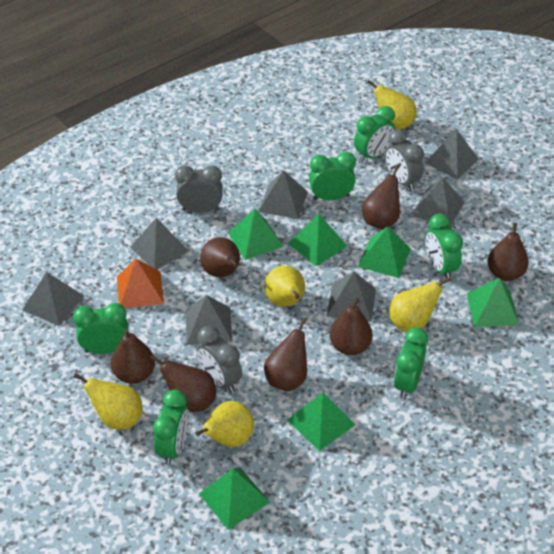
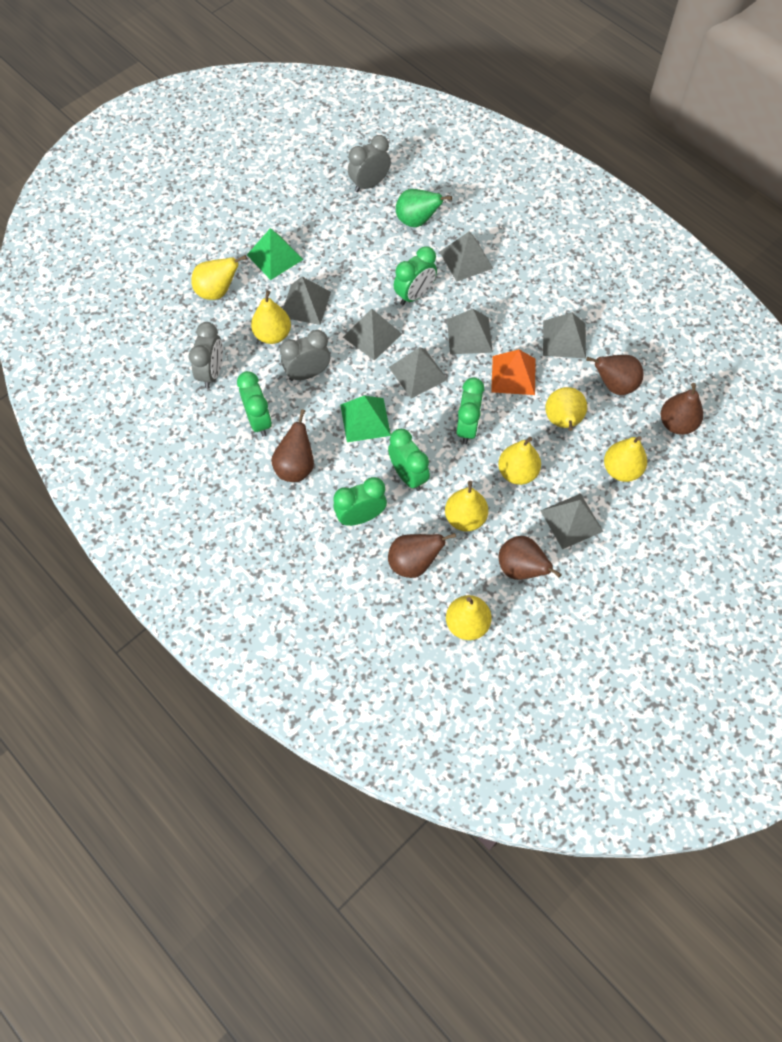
brown pear: 7 -> 5
green clock: 6 -> 5
green pear: 0 -> 1
green pyramid: 6 -> 2
yellow pear: 5 -> 7

